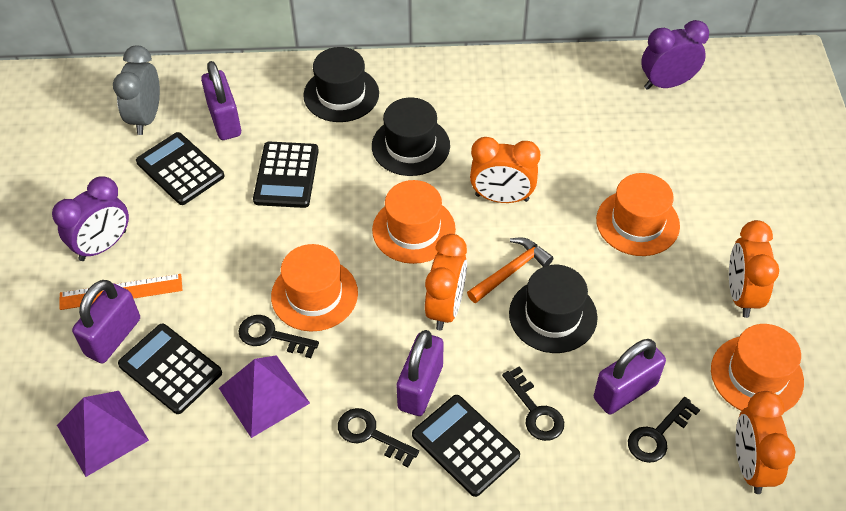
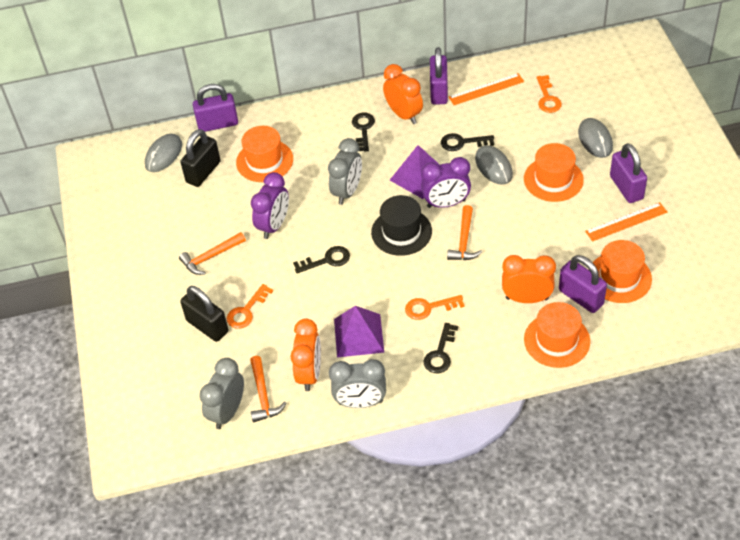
black calculator: 4 -> 0
black hat: 3 -> 1
black padlock: 0 -> 2
grey clock: 1 -> 3
grey mouse: 0 -> 3
orange clock: 4 -> 3
orange hammer: 1 -> 3
orange key: 0 -> 3
orange ruler: 1 -> 2

